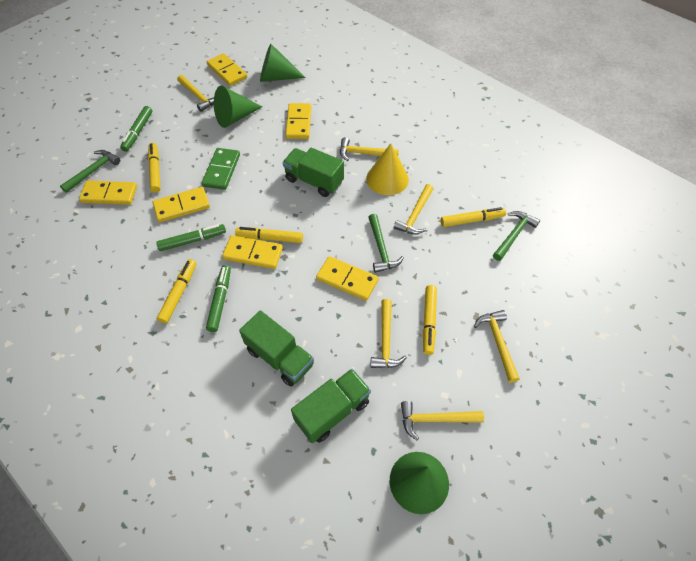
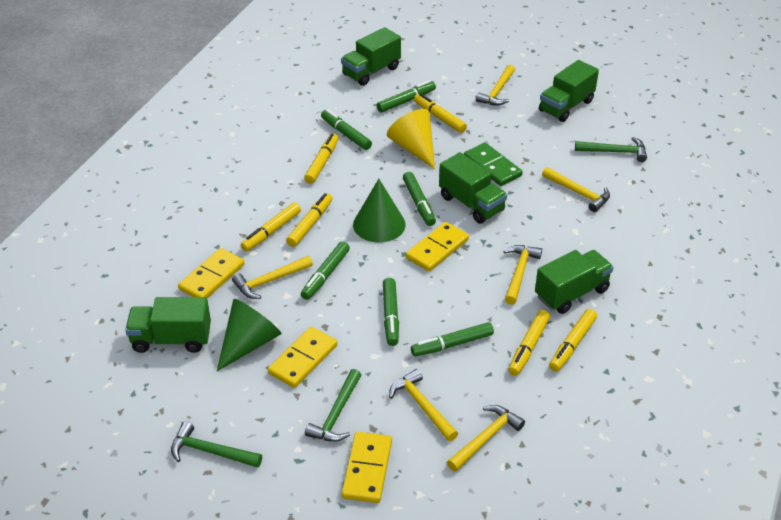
green cone: 3 -> 2
green marker: 3 -> 6
green truck: 3 -> 5
yellow domino: 6 -> 4
yellow marker: 5 -> 6

